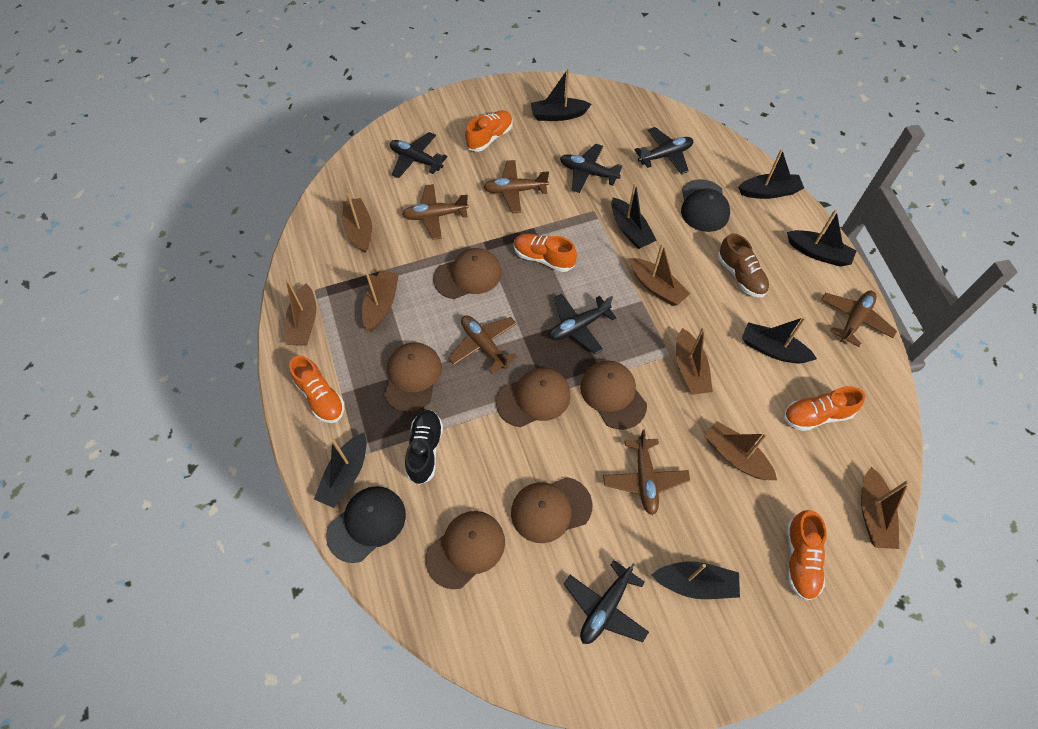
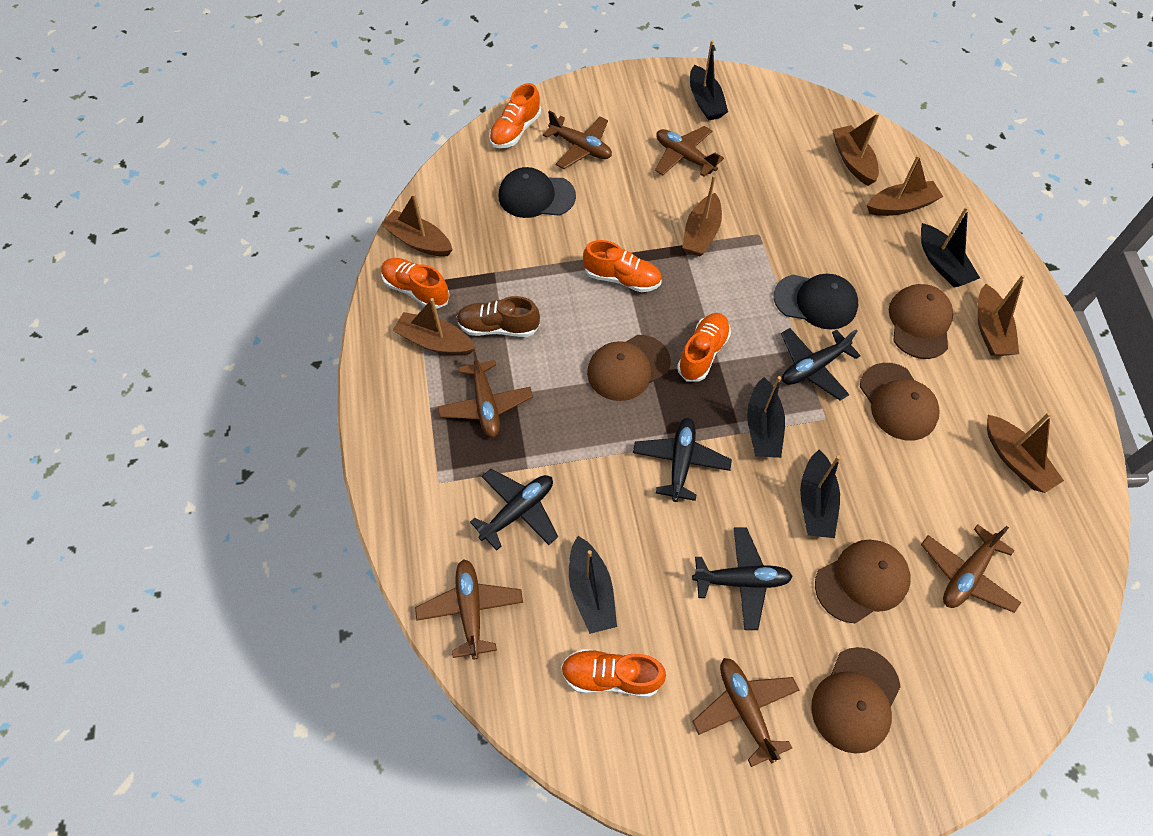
black boat: 7 -> 5
black plane: 5 -> 4
black shoe: 1 -> 0
brown cap: 6 -> 5
brown plane: 5 -> 6

